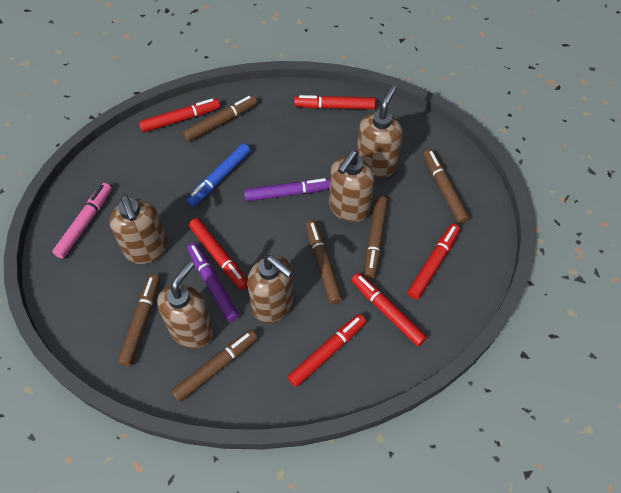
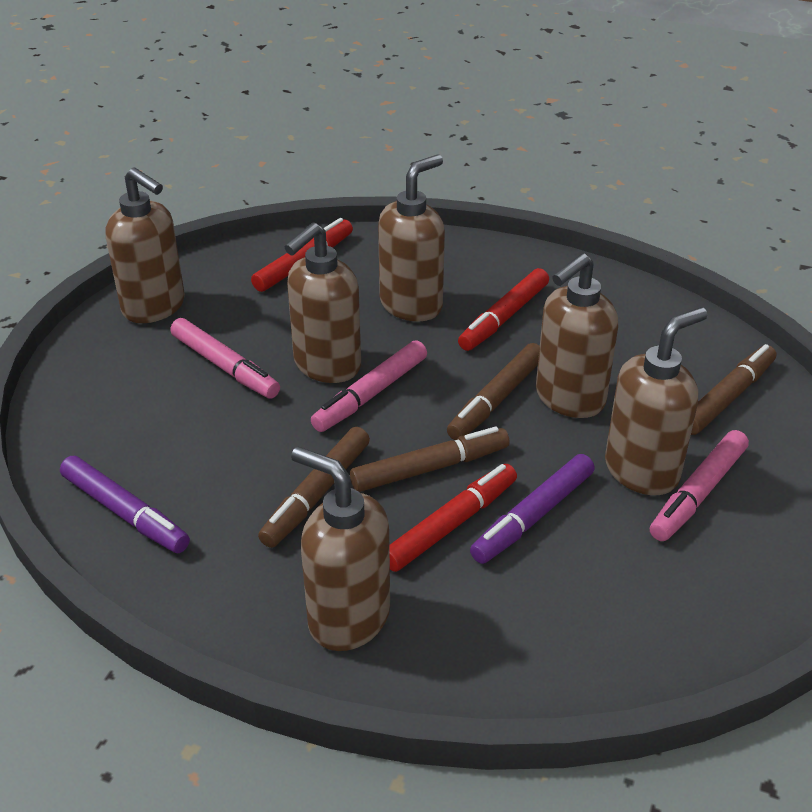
blue marker: 1 -> 0
brown marker: 6 -> 4
brown soap dispenser: 5 -> 6
pink marker: 1 -> 3
red marker: 6 -> 3

